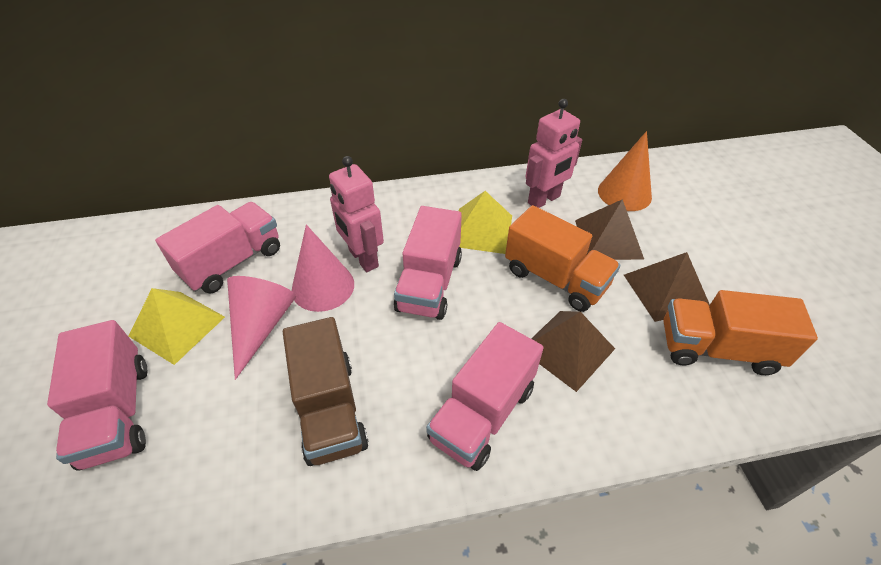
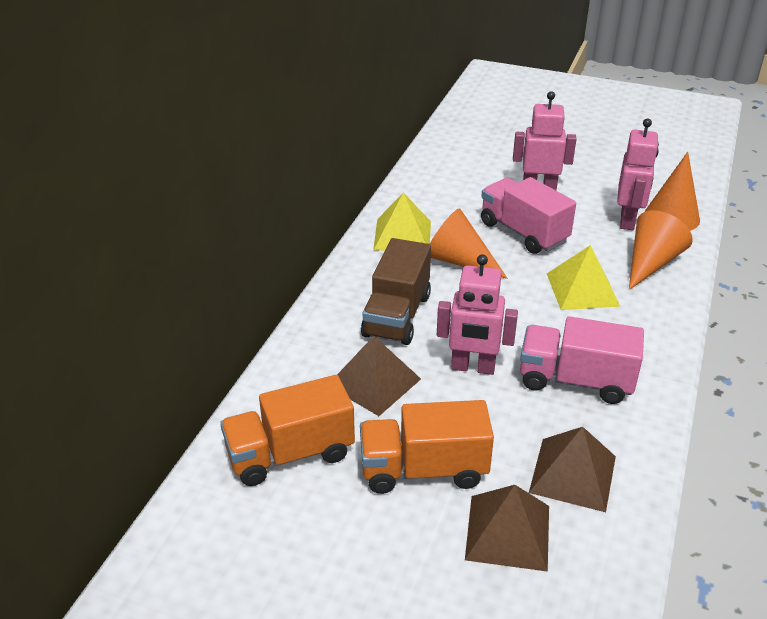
orange cone: 1 -> 3
pink cone: 2 -> 0
pink robot: 2 -> 3
pink truck: 4 -> 2

